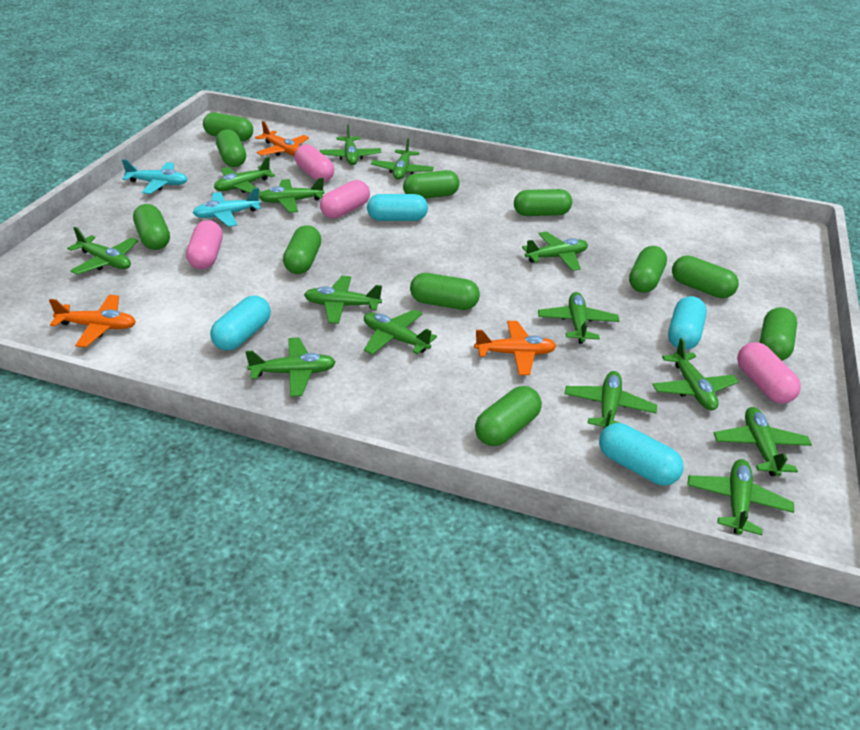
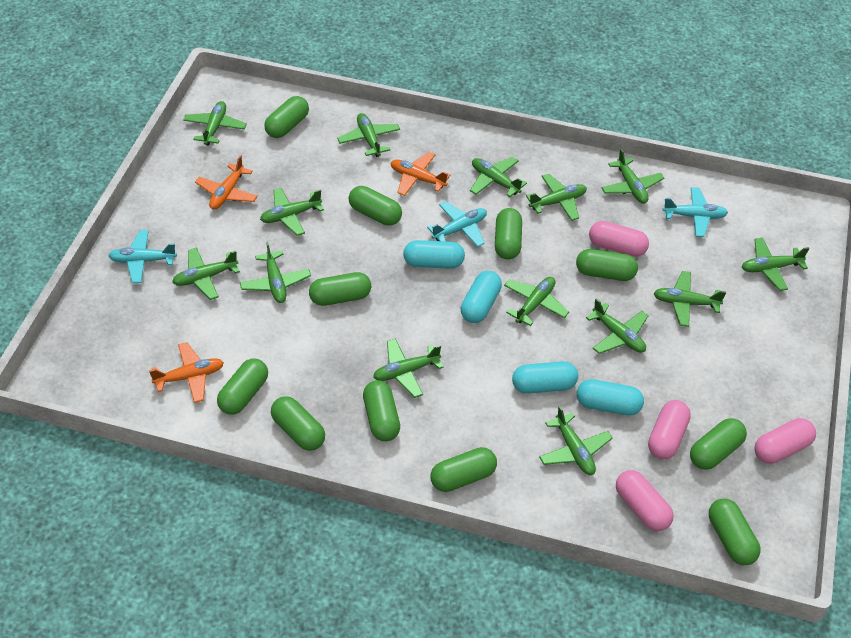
turquoise plane: 2 -> 3

